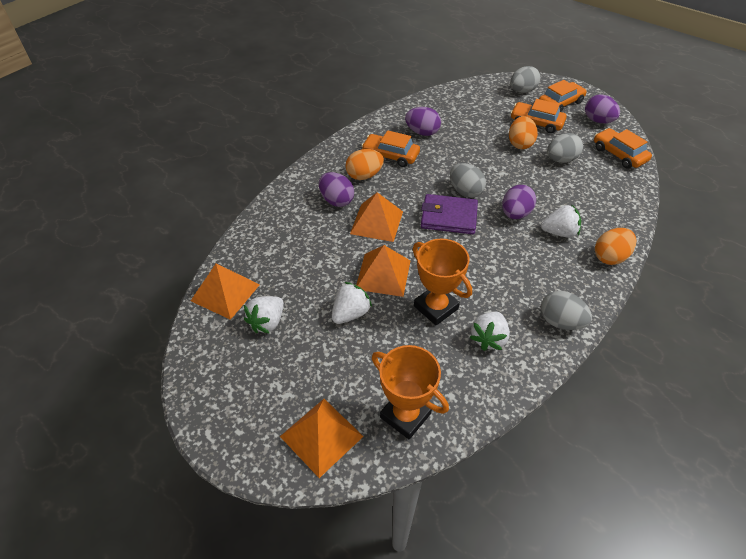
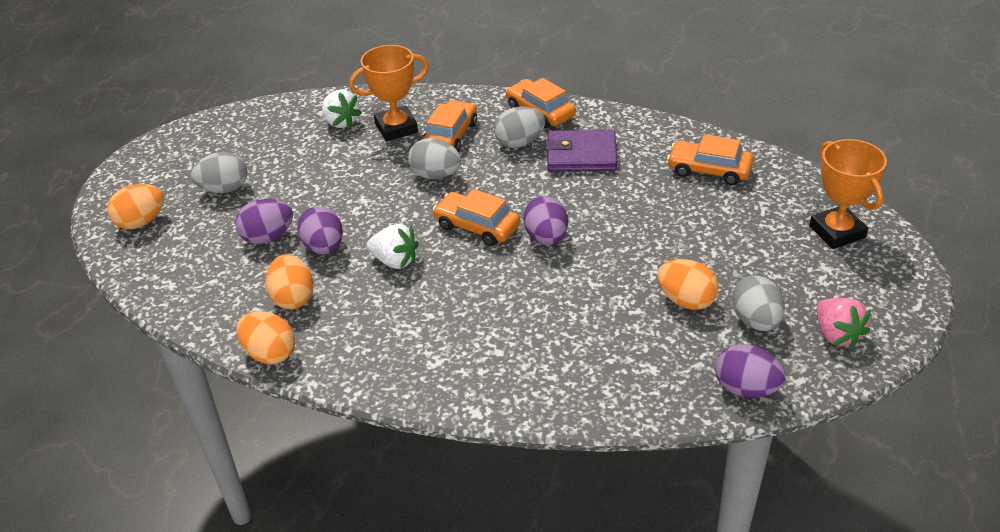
orange egg: 3 -> 4
orange pyramid: 4 -> 0
pink strawberry: 0 -> 1
white strawberry: 4 -> 2

